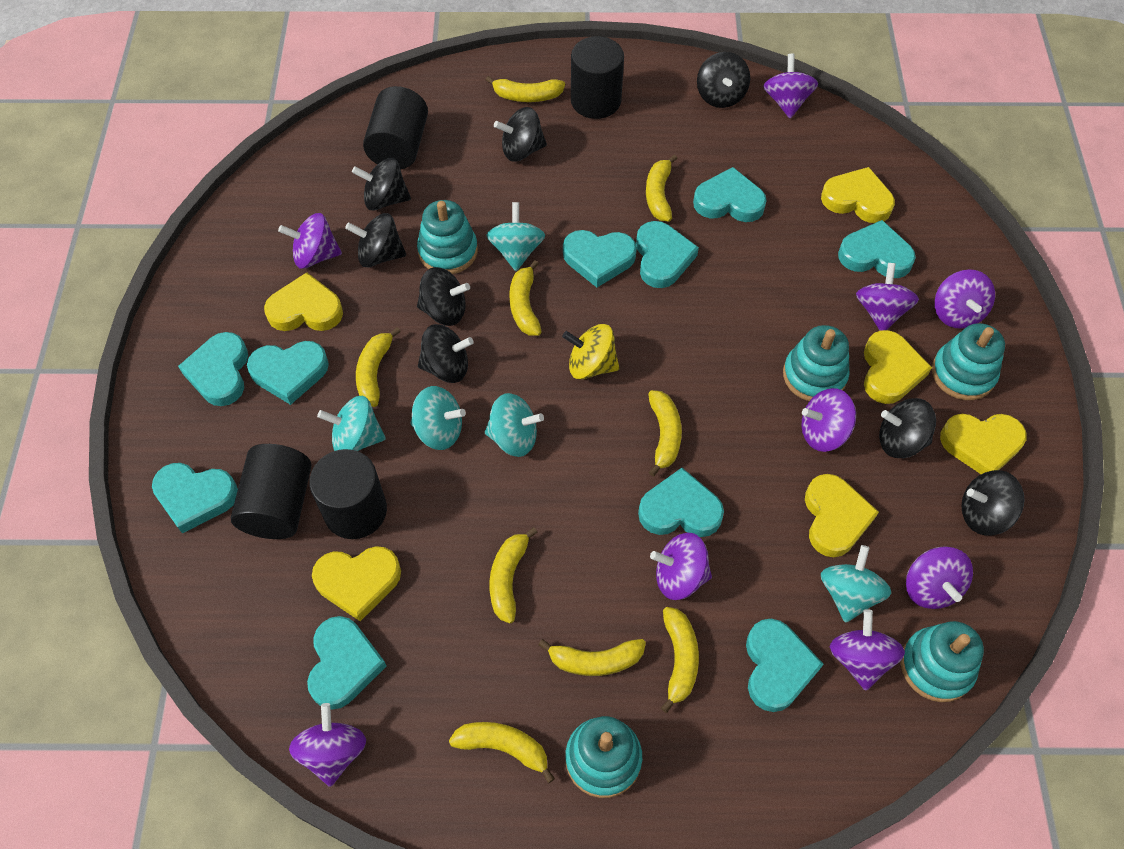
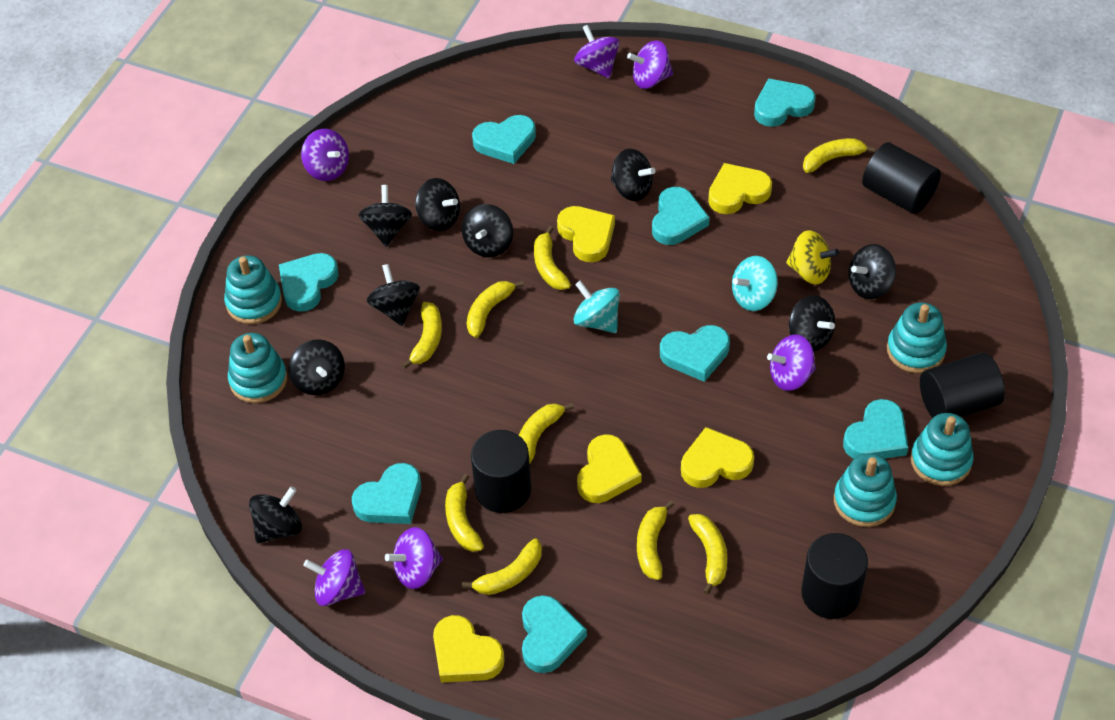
black spinning top: 8 -> 9
purple spinning top: 9 -> 6
turquoise heart: 10 -> 8
turquoise spinning top: 5 -> 2
yellow heart: 6 -> 5

